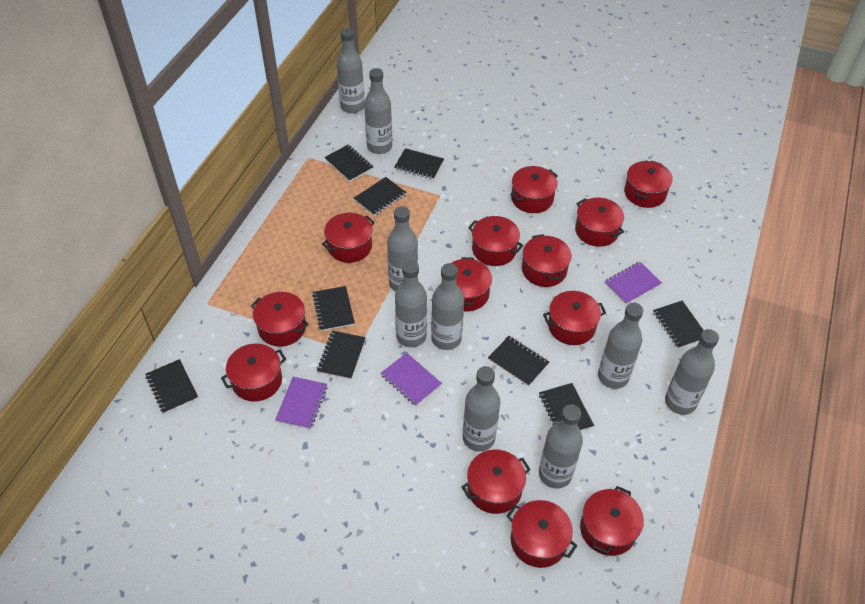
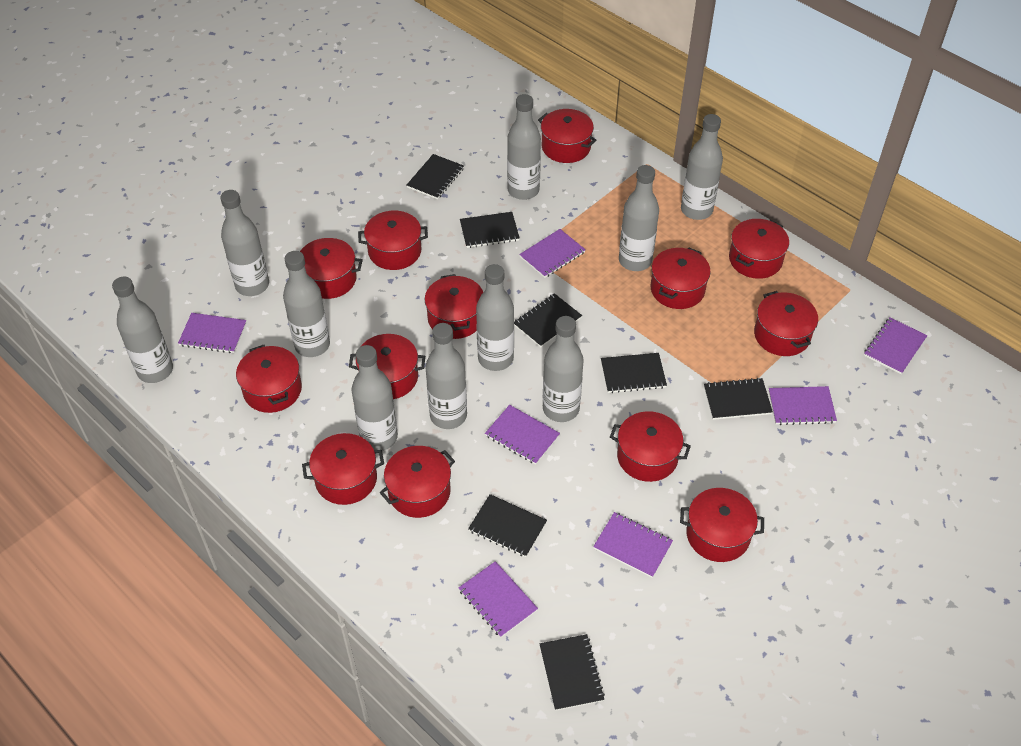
black notebook: 9 -> 7
grey bottle: 9 -> 10
purple notebook: 3 -> 7

